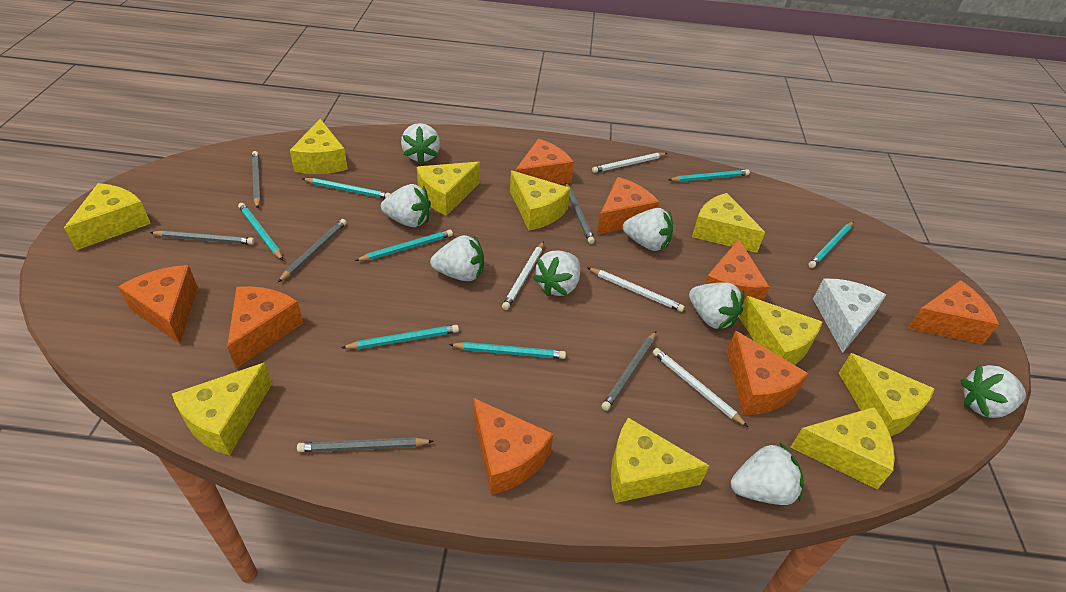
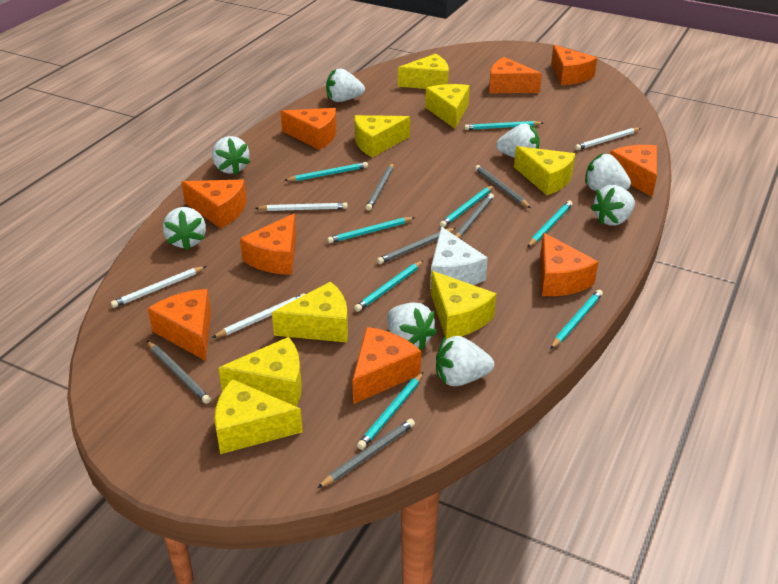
orange cheese: 8 -> 9
turquoise pencil: 7 -> 8
yellow cheese: 10 -> 8

